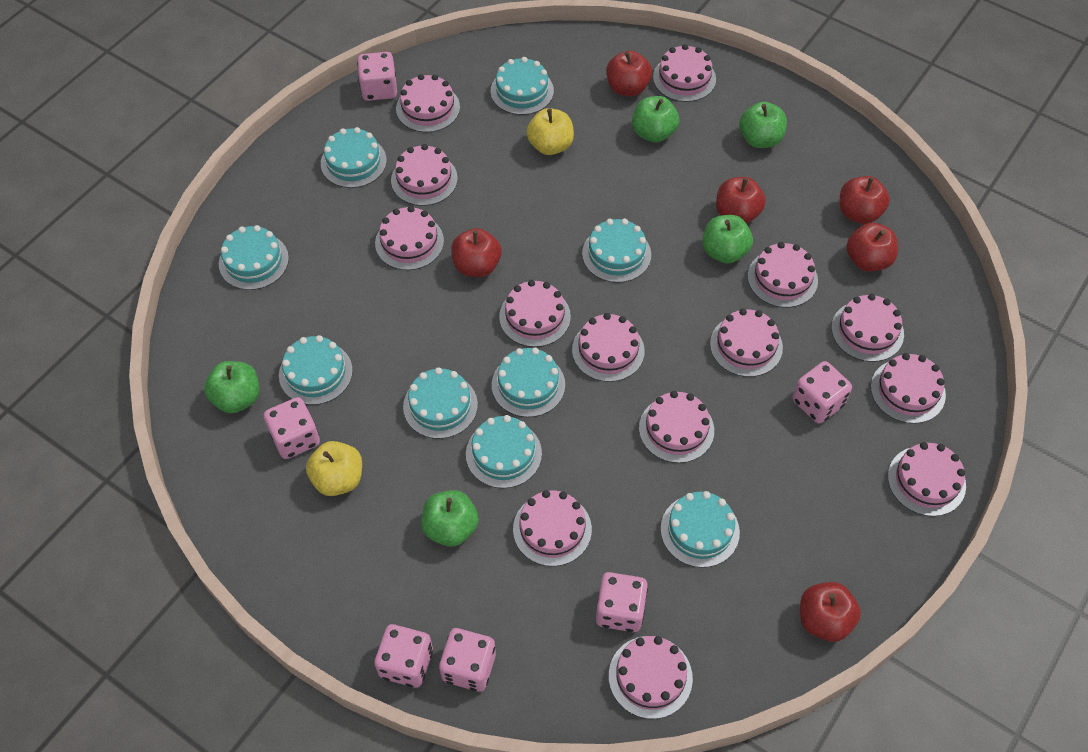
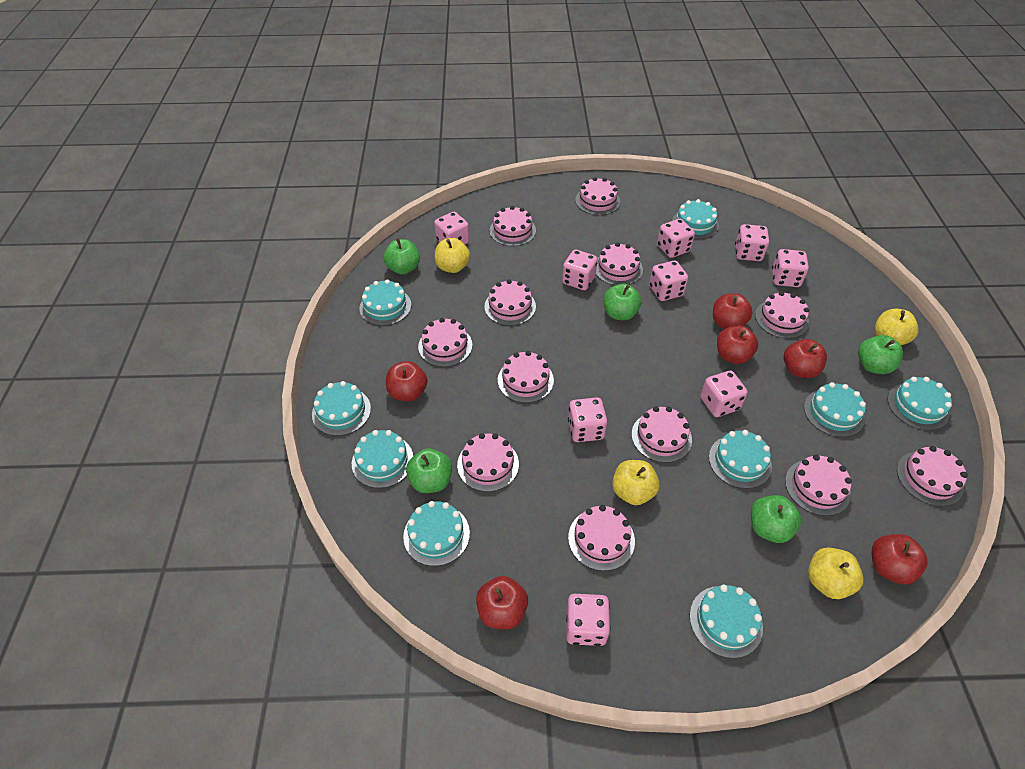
pink cake: 14 -> 12
pink dice: 6 -> 9
yellow apple: 2 -> 4

